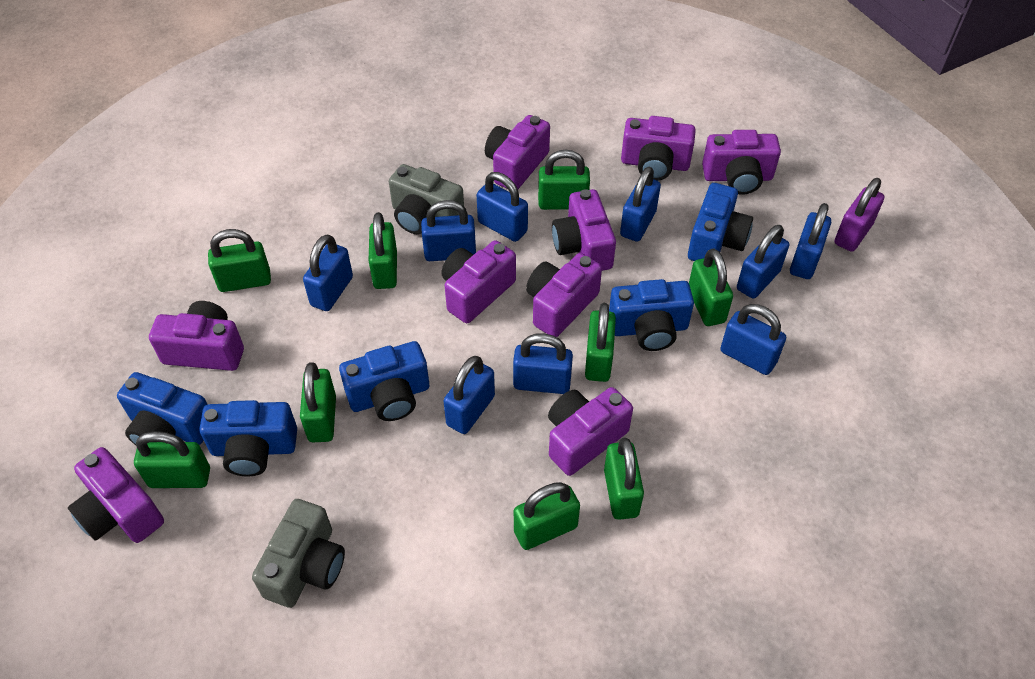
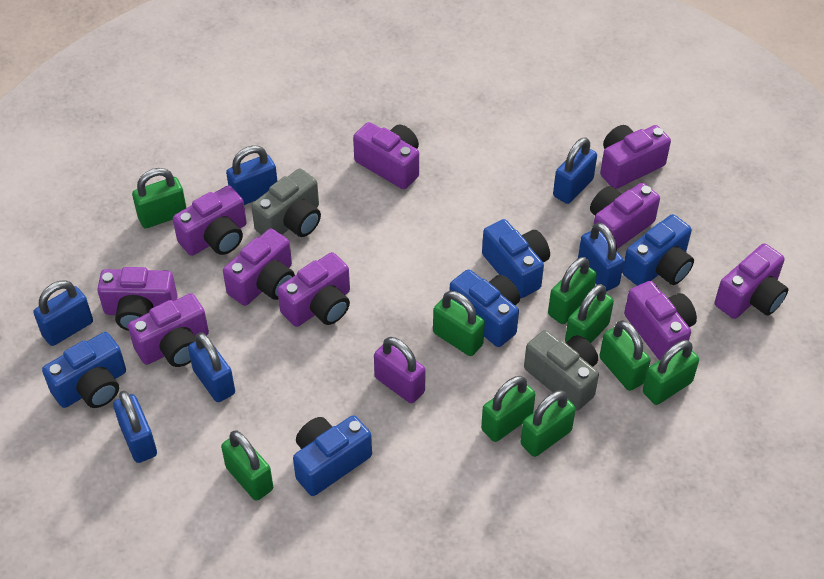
blue padlock: 9 -> 6
purple camera: 9 -> 10

